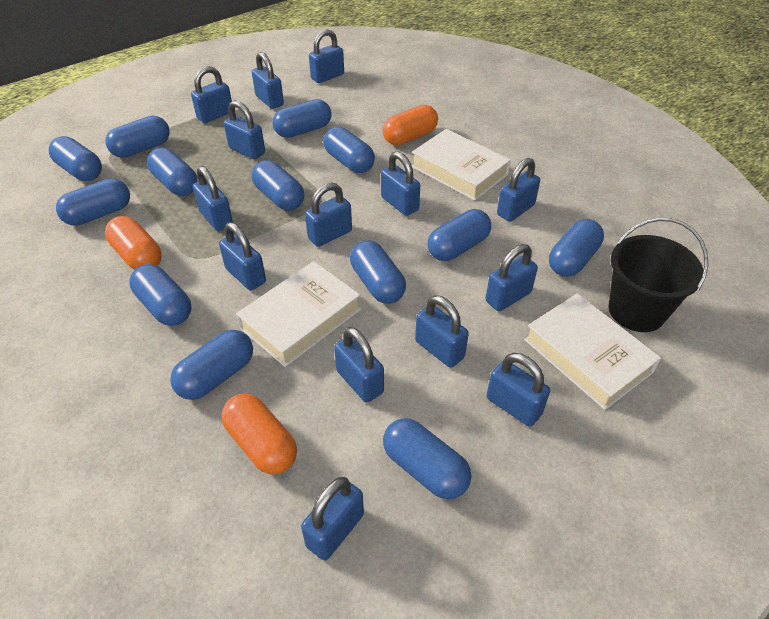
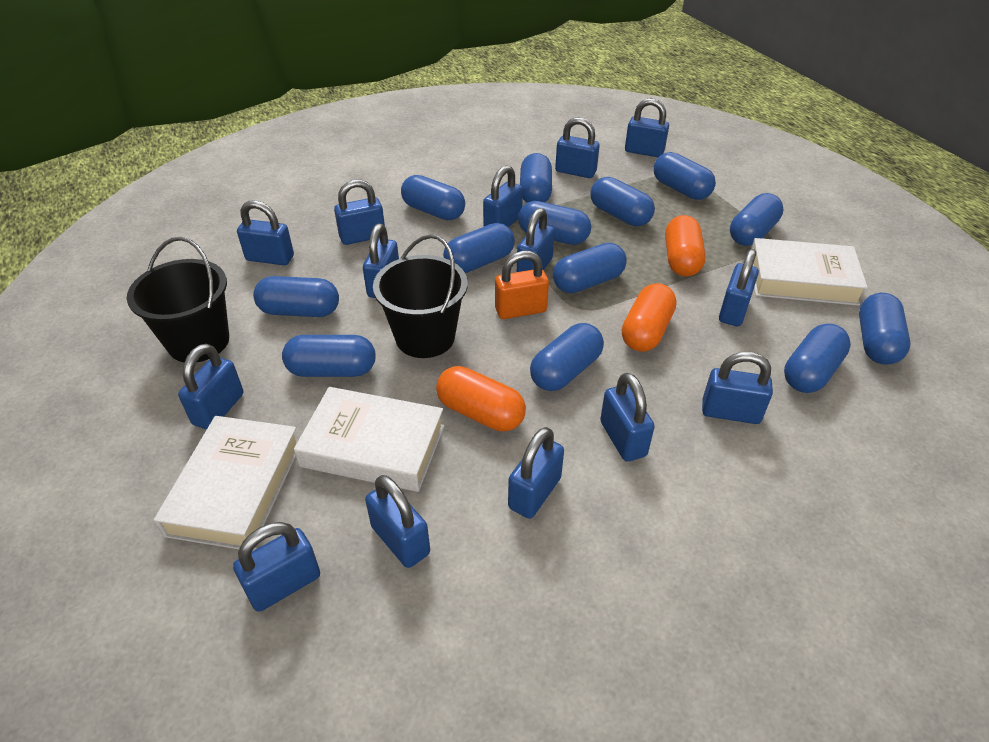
black bucket: 1 -> 2
orange padlock: 0 -> 1

